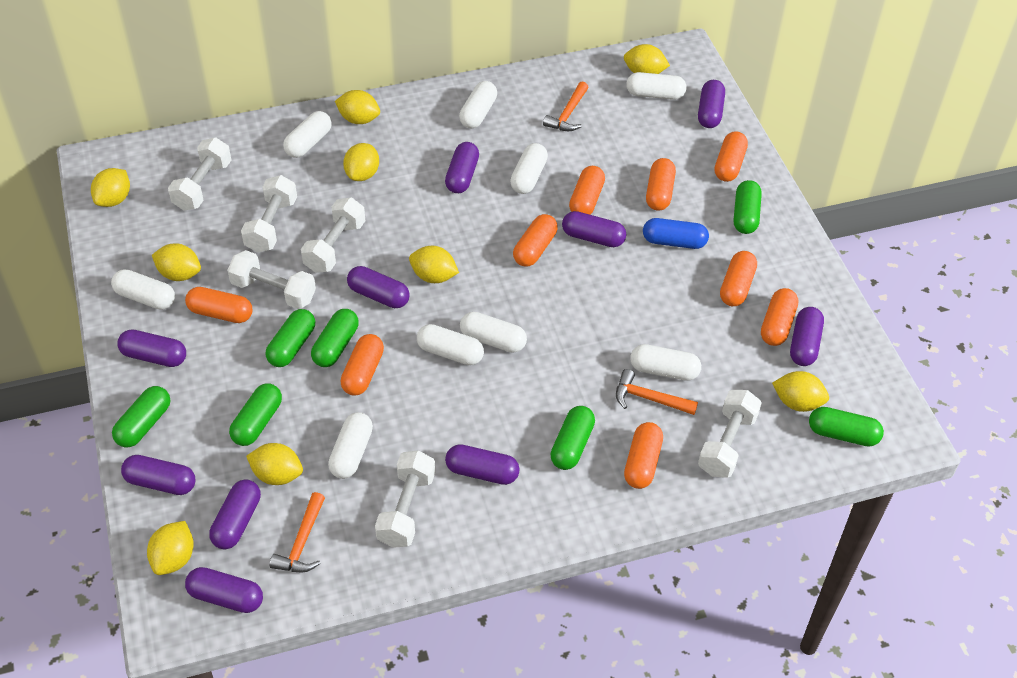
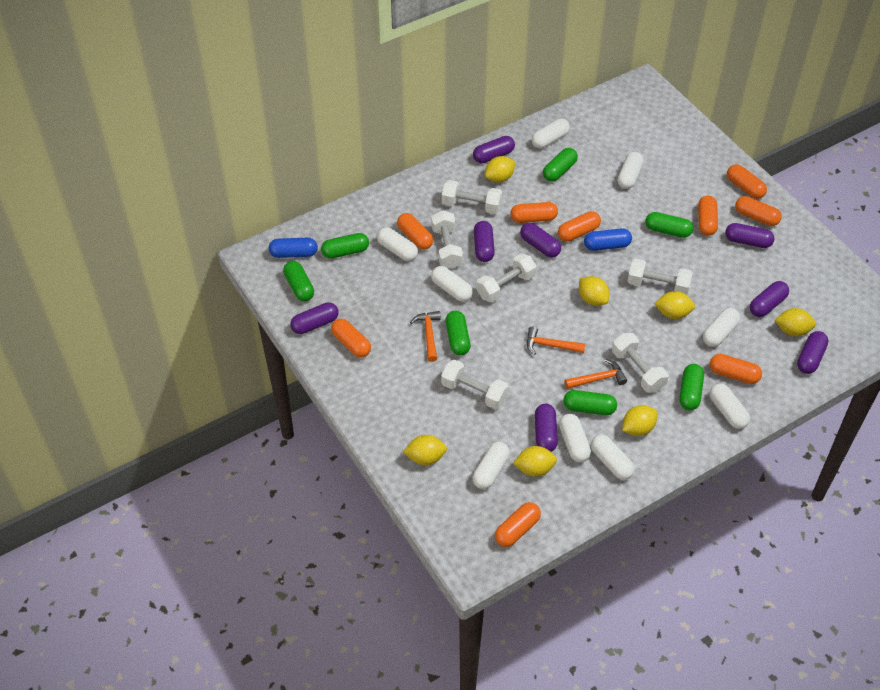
blue capsule: 1 -> 2
purple capsule: 10 -> 8
yellow lemon: 9 -> 7

